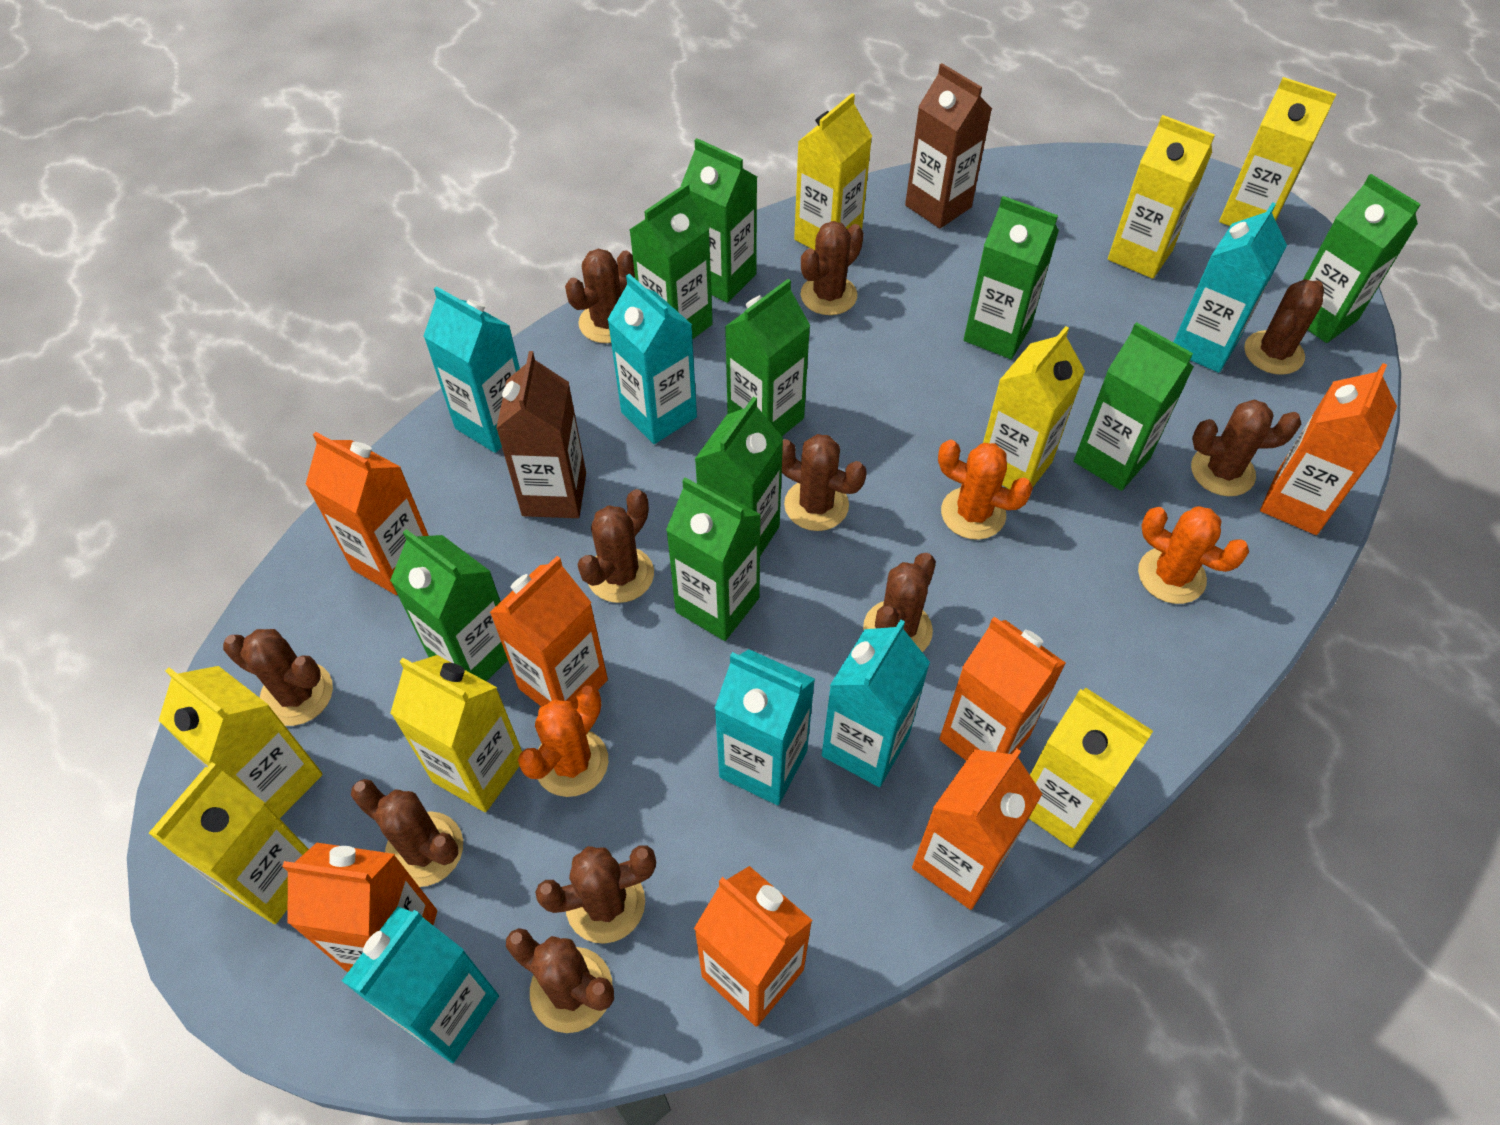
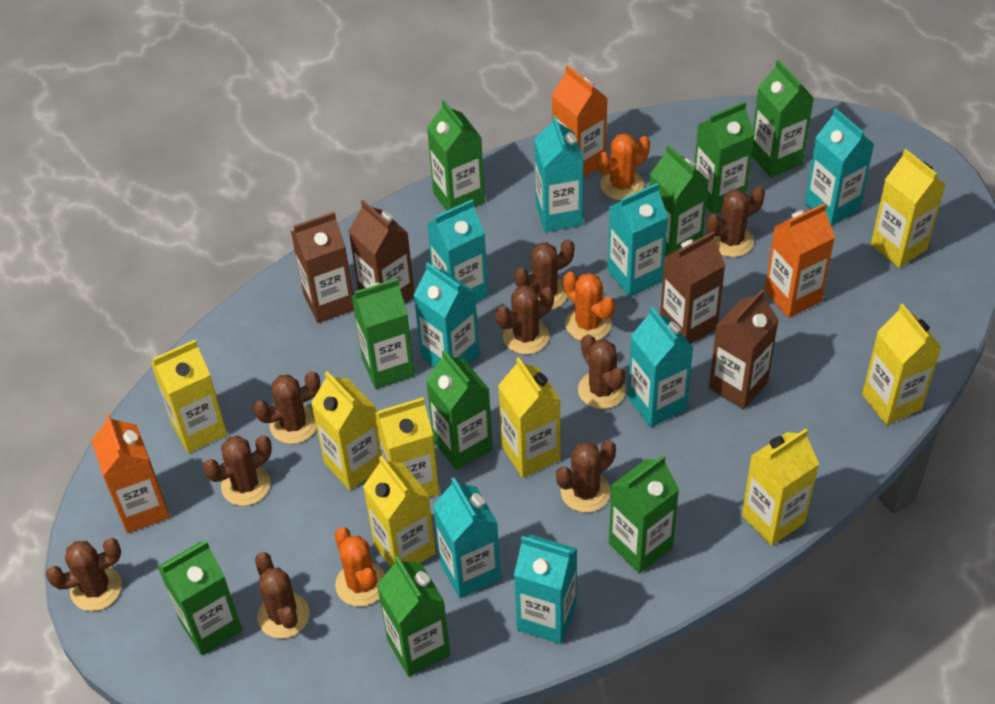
brown cactus: 11 -> 9
brown carton: 2 -> 4
orange carton: 7 -> 3
turquoise carton: 6 -> 8

